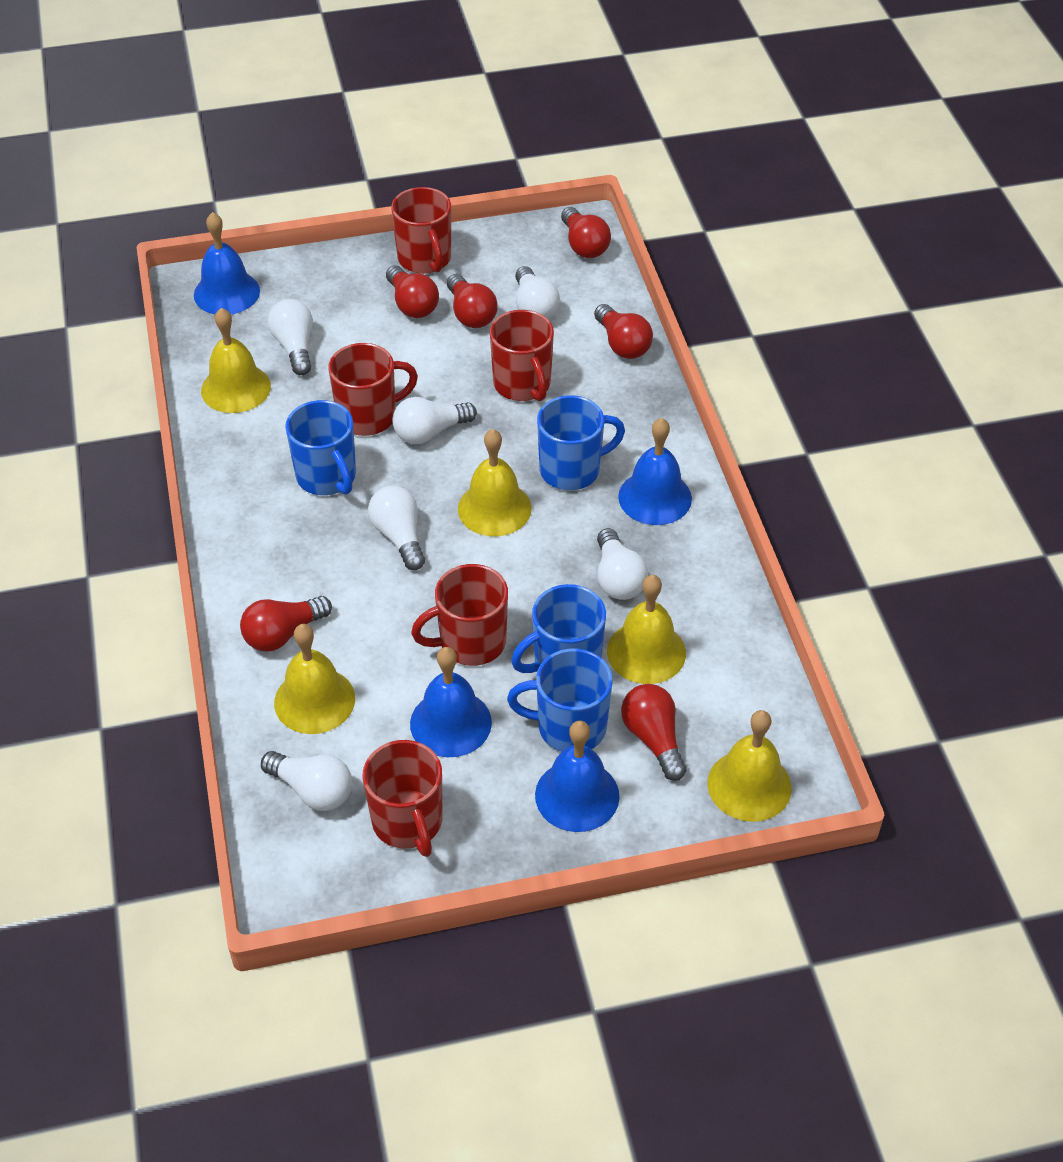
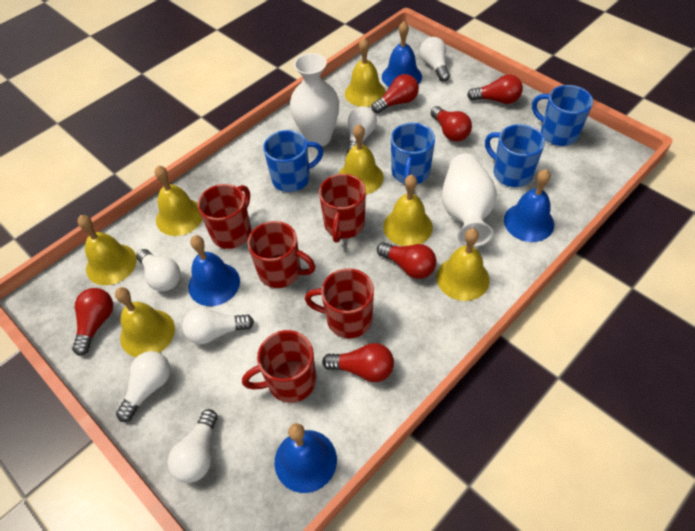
white vase: 0 -> 2
yellow bell: 5 -> 7

